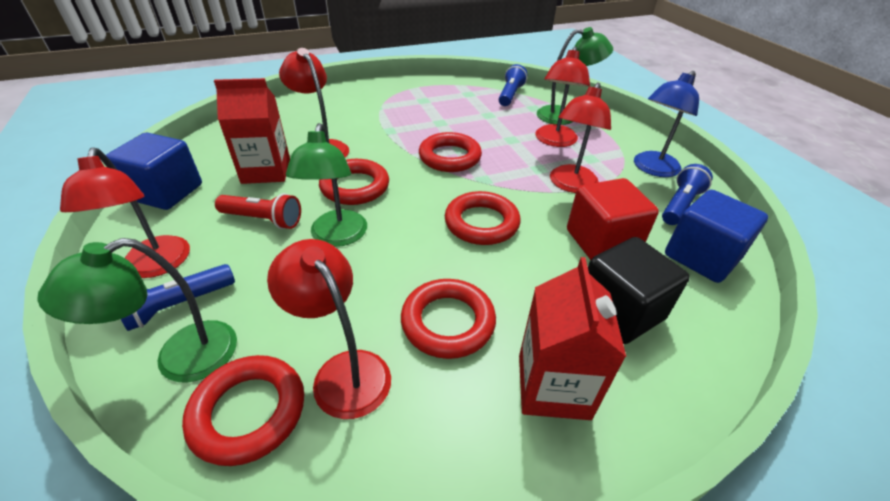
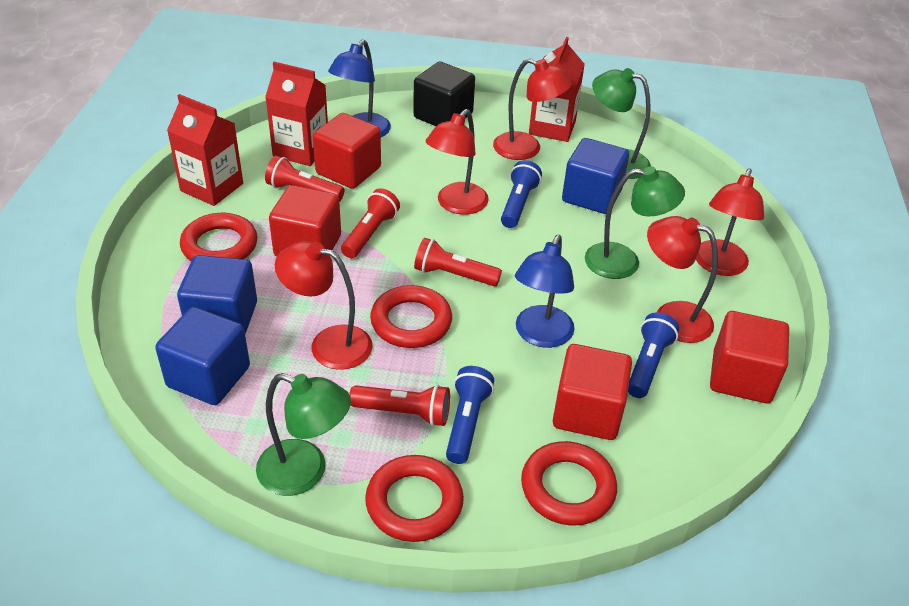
blue cube: 2 -> 3
blue lamp: 1 -> 2
red carton: 2 -> 3
red cube: 1 -> 4
red flashlight: 1 -> 4
red ring: 5 -> 4

